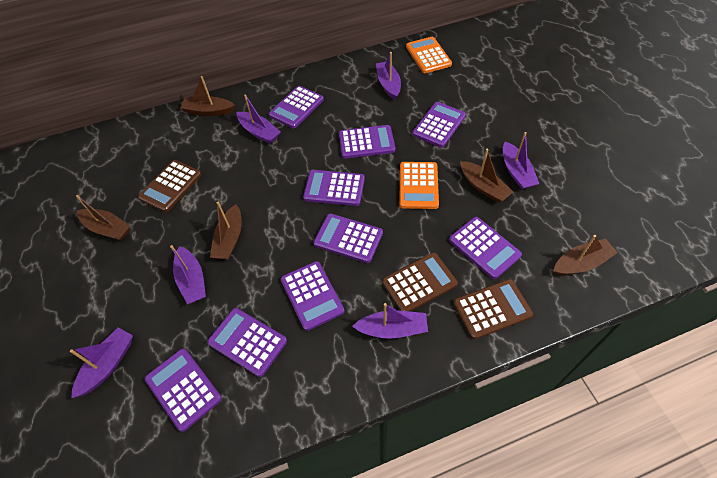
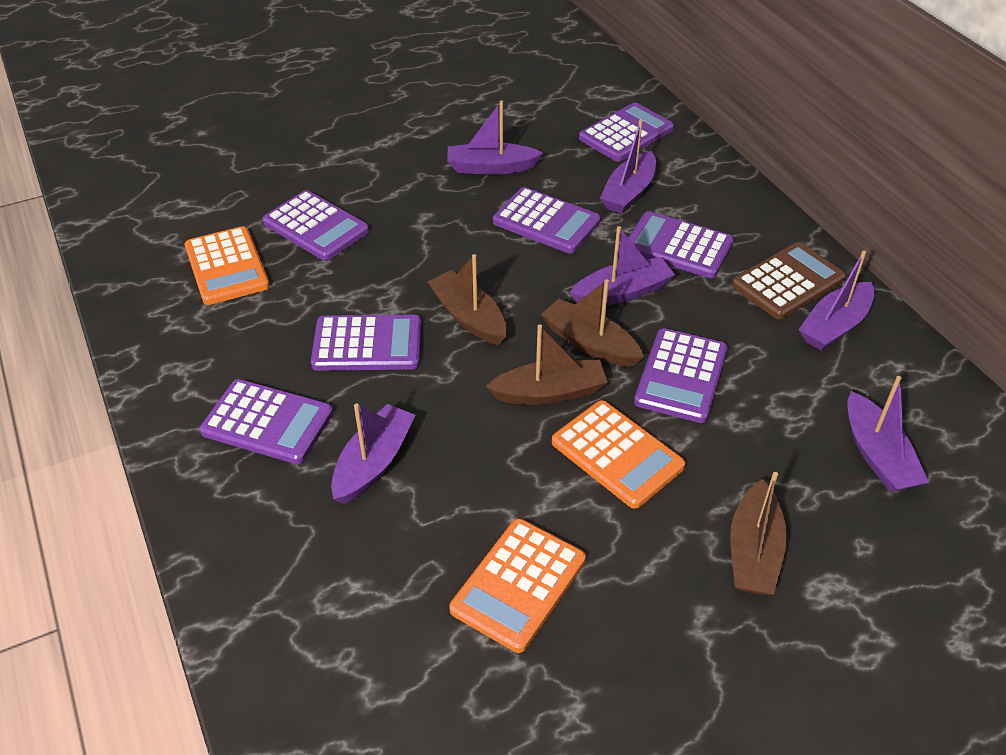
brown boat: 5 -> 4
brown calculator: 3 -> 1
orange calculator: 2 -> 3
purple calculator: 9 -> 7

